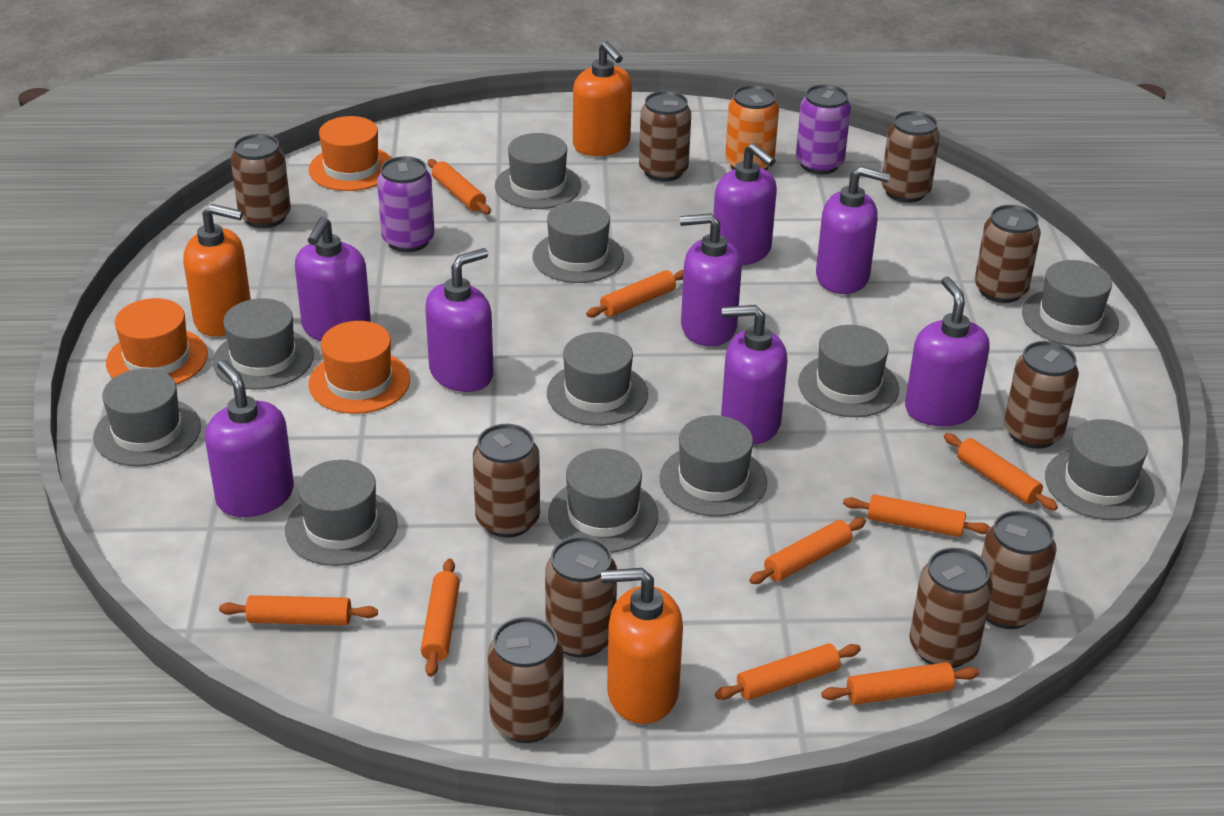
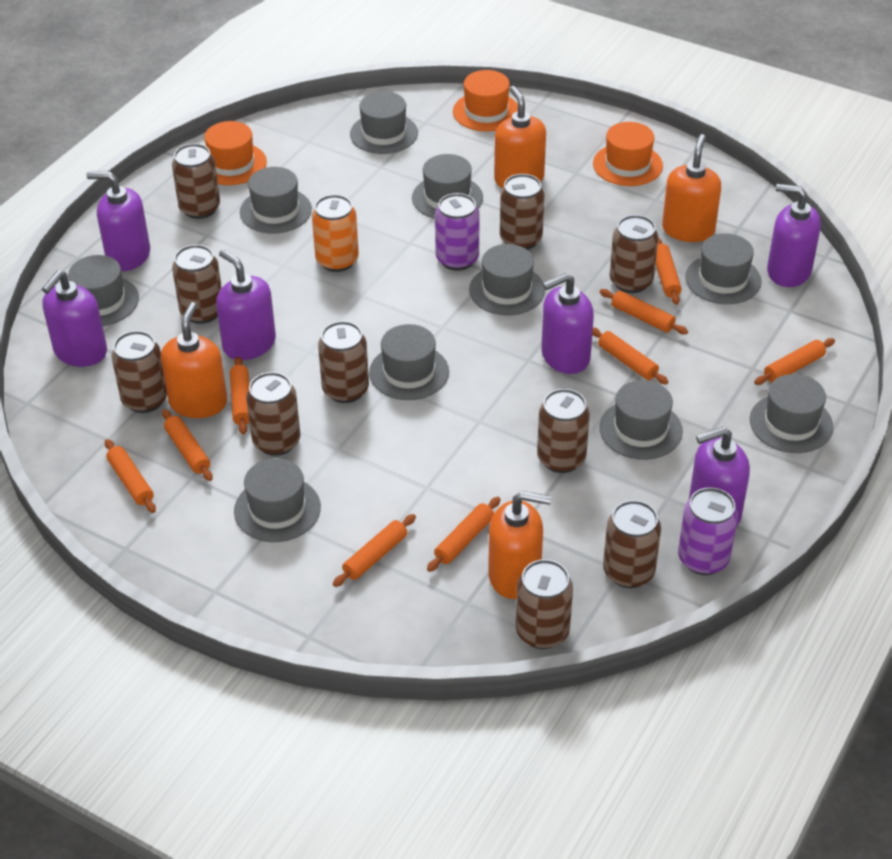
grey hat: 11 -> 10
orange soap dispenser: 3 -> 4
purple soap dispenser: 8 -> 6

